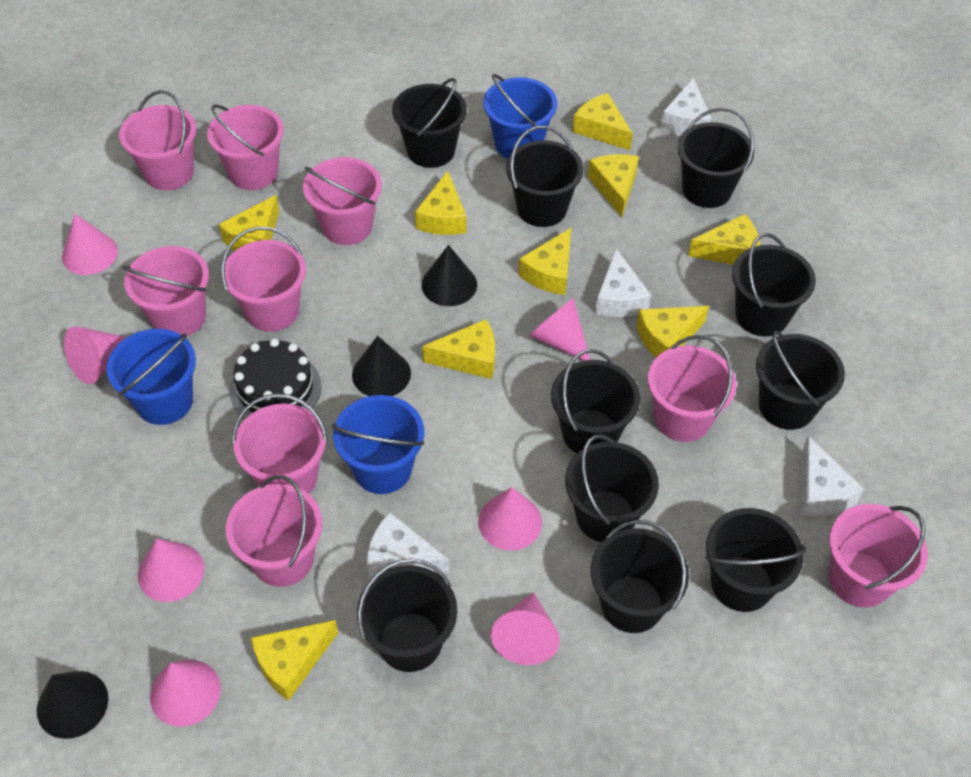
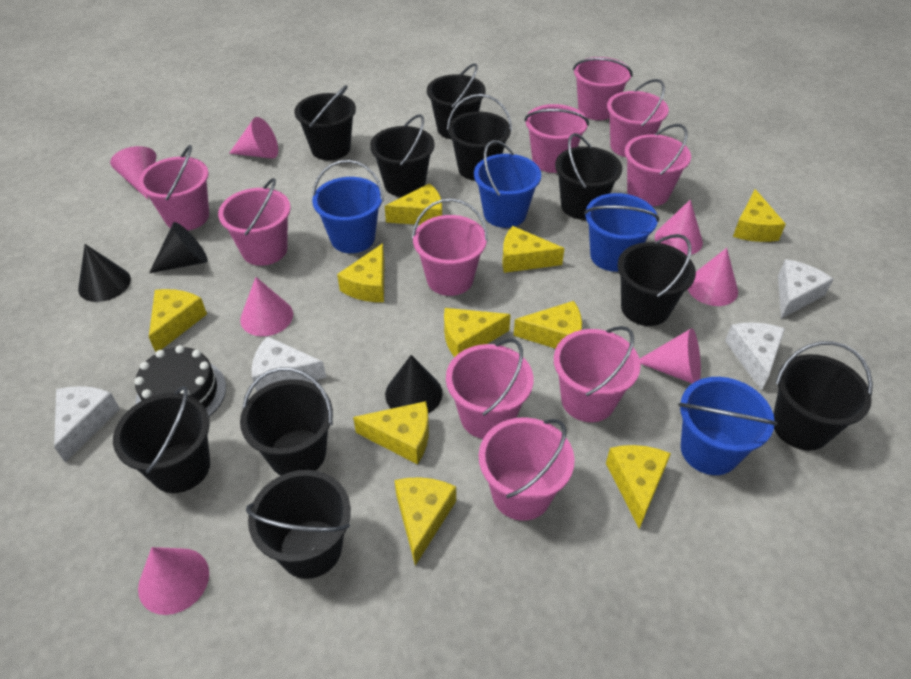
blue bucket: 3 -> 4
pink bucket: 9 -> 10
yellow cheese: 9 -> 10

